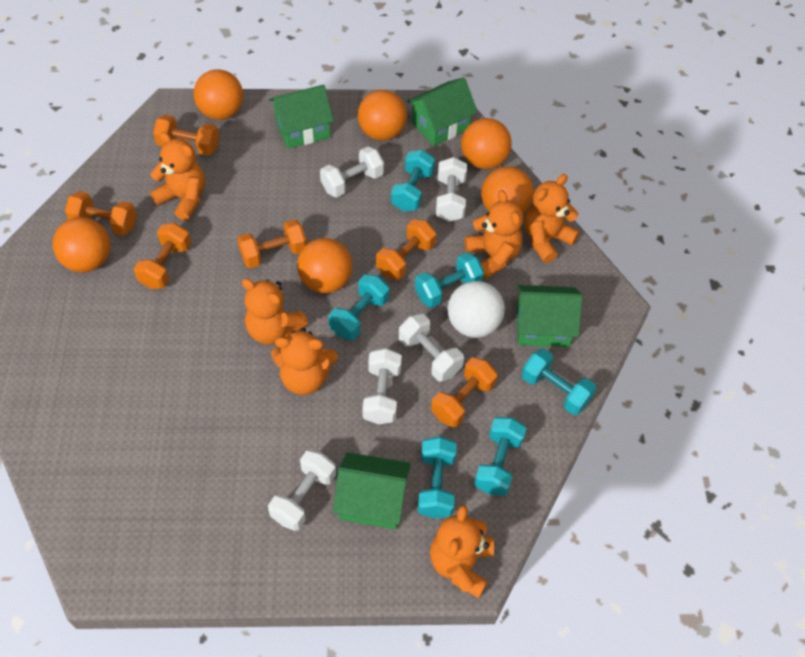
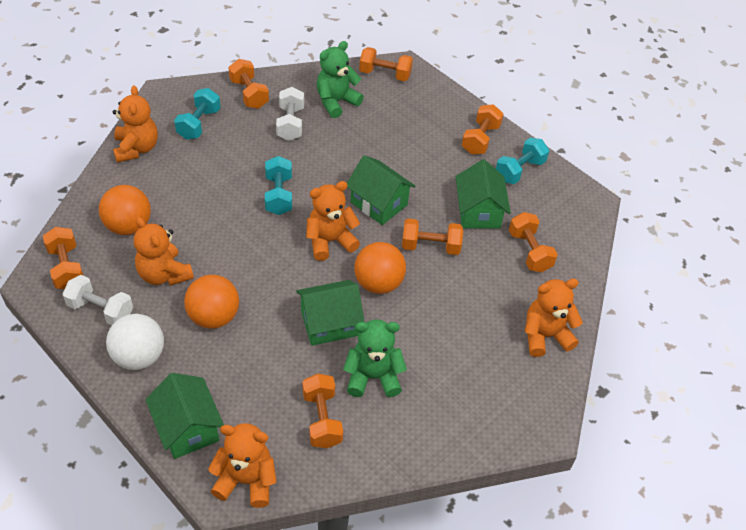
green teddy bear: 0 -> 2
orange ball: 6 -> 3
orange dumbbell: 6 -> 7
orange teddy bear: 6 -> 5
turquoise dumbbell: 6 -> 3
white dumbbell: 5 -> 2

